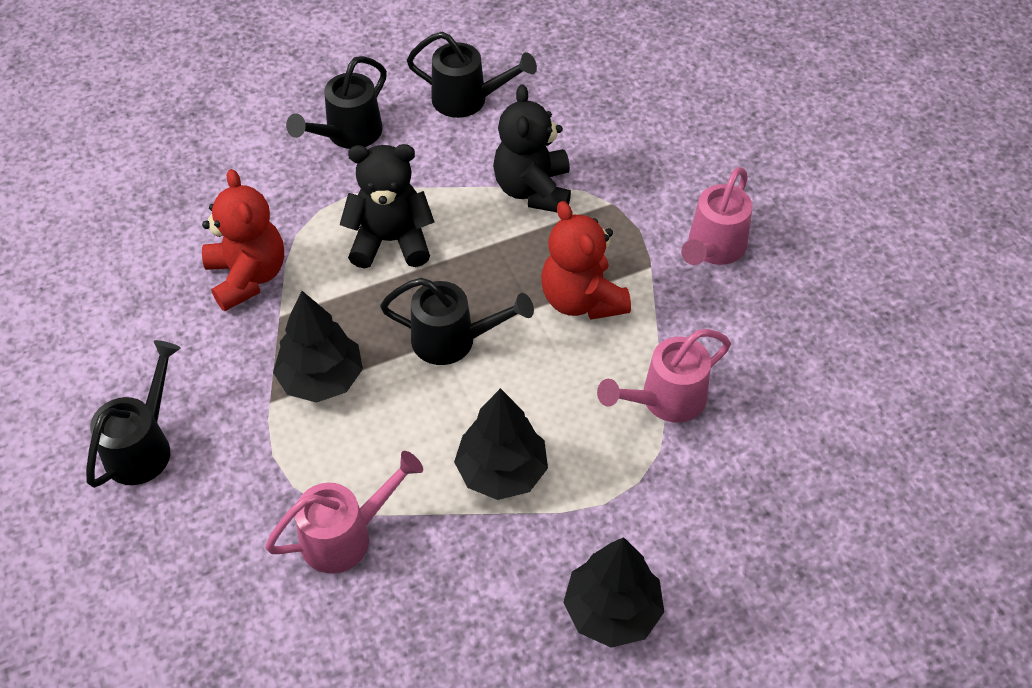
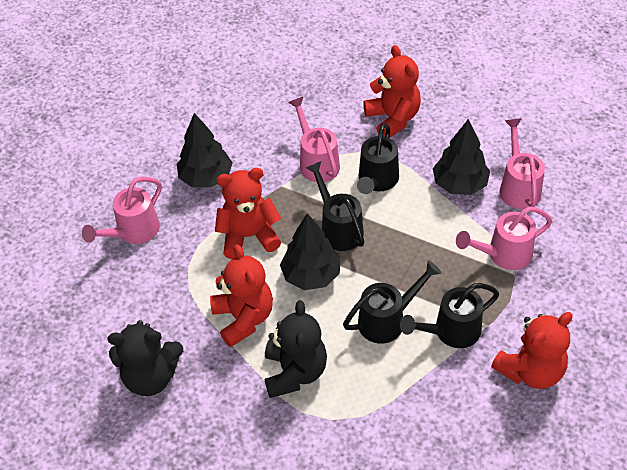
pink watering can: 3 -> 4
red teddy bear: 2 -> 4

